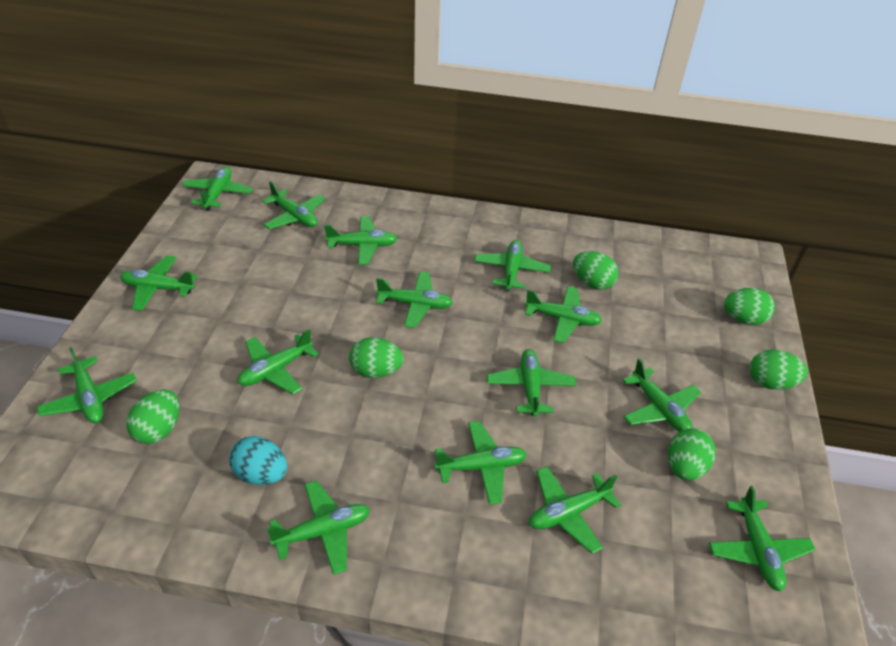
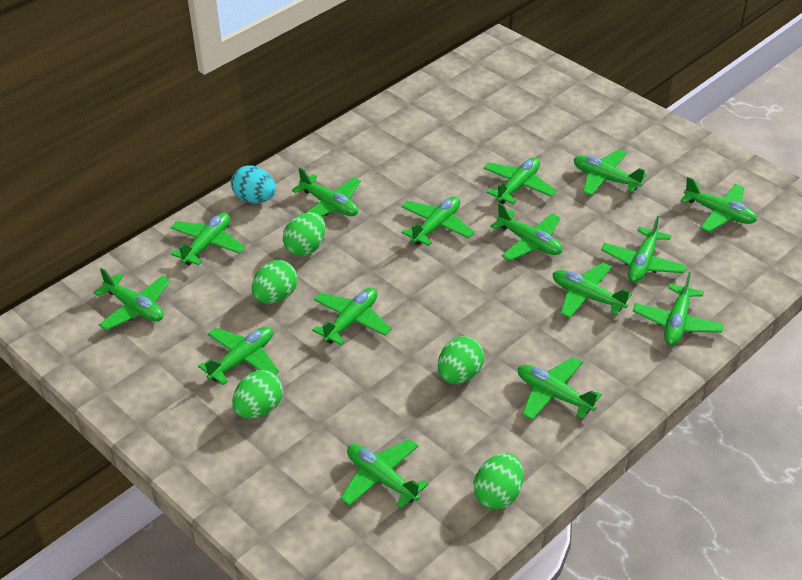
green egg: 6 -> 5

